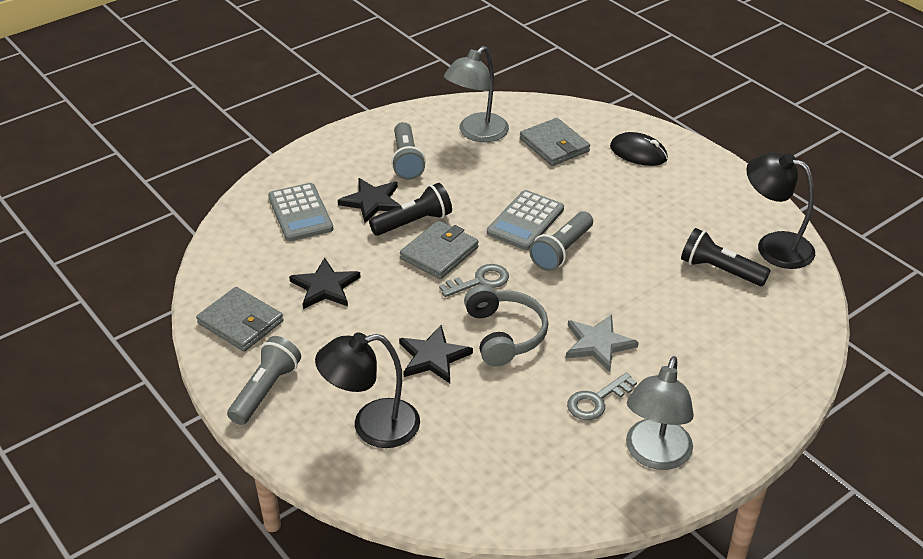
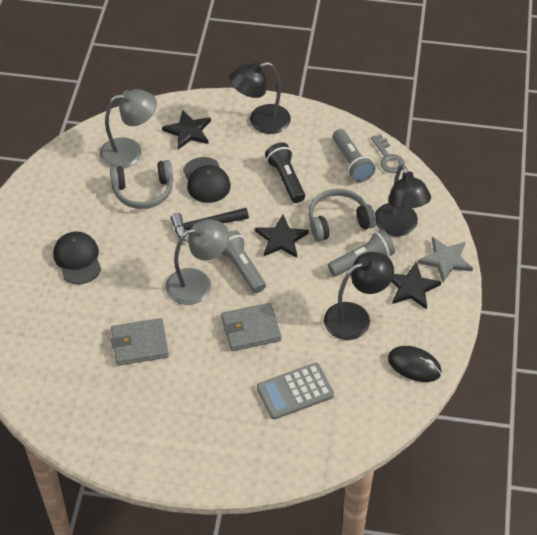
black cap: 0 -> 2
black flashlight: 2 -> 1
black hammer: 0 -> 1
black lamp: 2 -> 3
grey calculator: 2 -> 1
grey headphones: 1 -> 2
grey key: 2 -> 1
grey wallet: 3 -> 2

